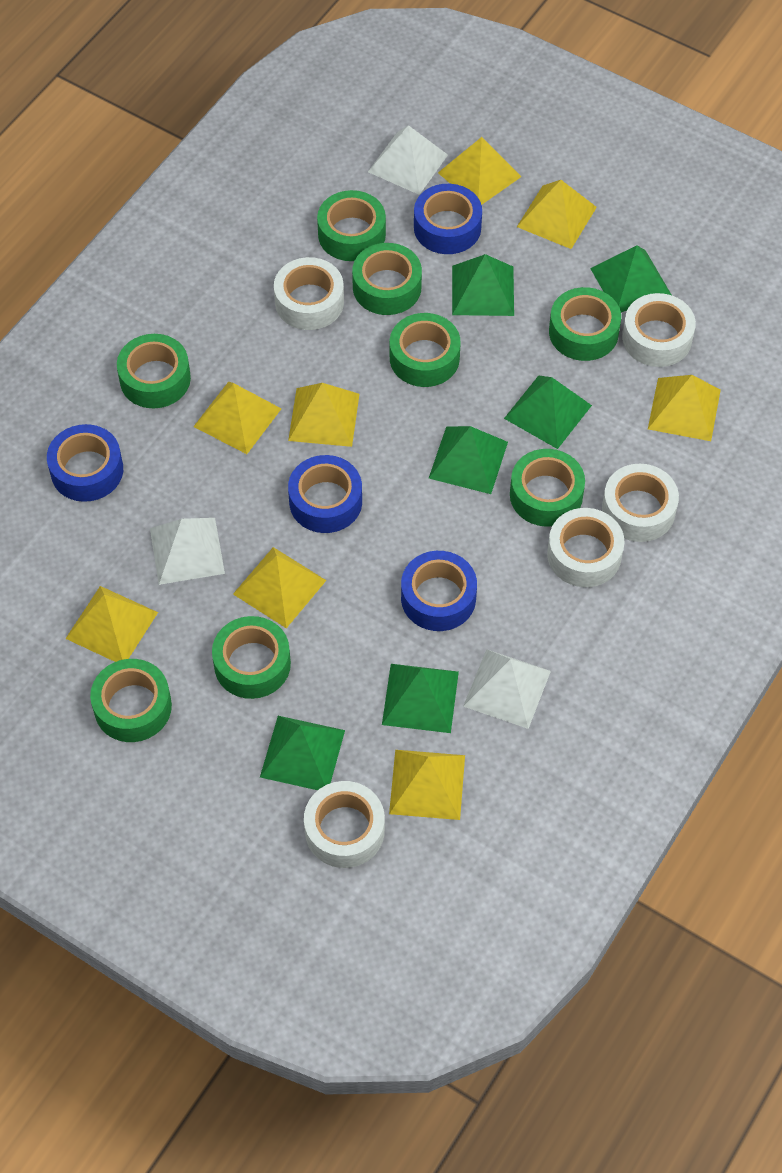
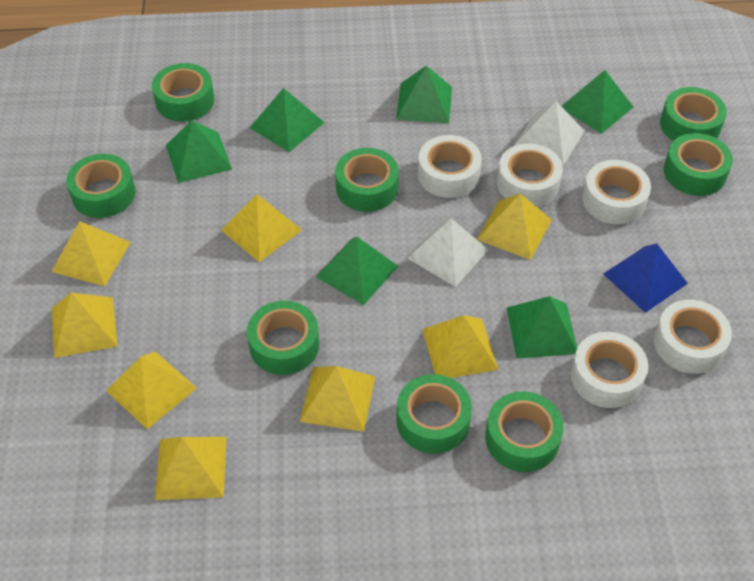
blue pyramid: 0 -> 1
blue tape: 4 -> 0
white pyramid: 3 -> 2

